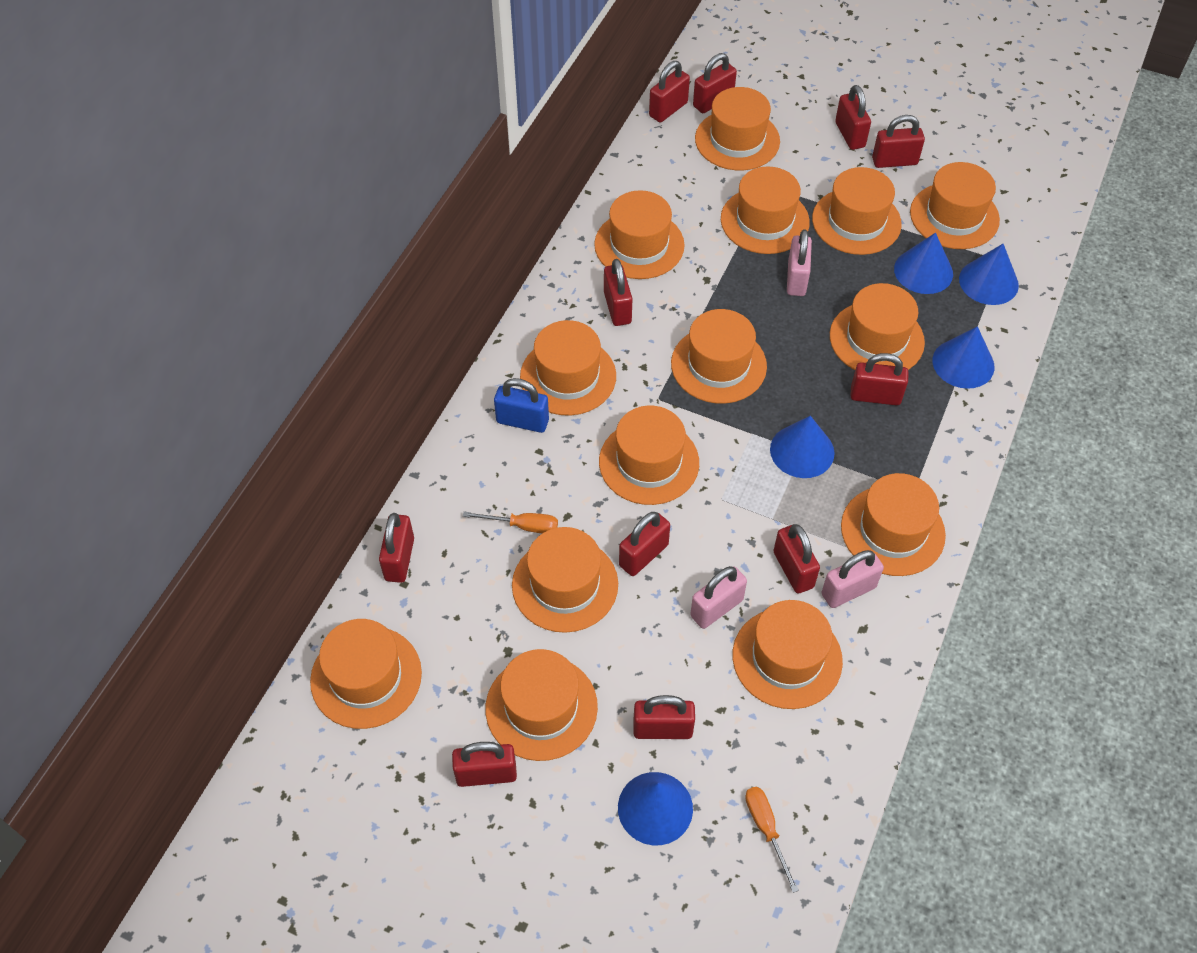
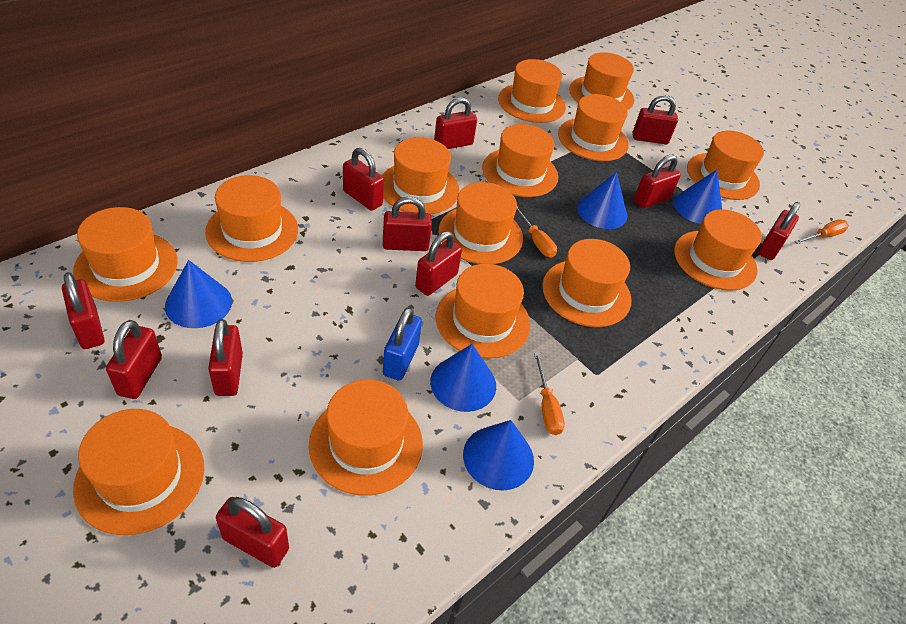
orange screwdriver: 2 -> 3
pink padlock: 3 -> 0

